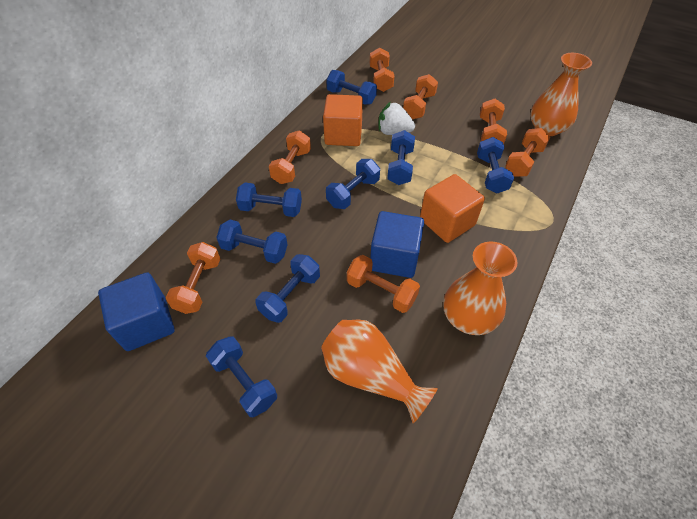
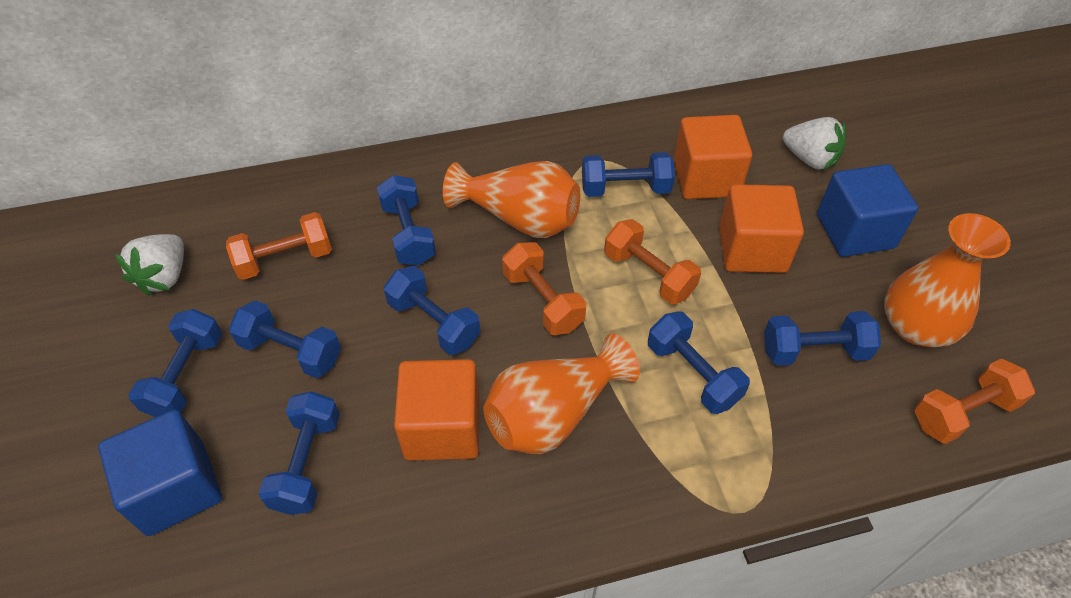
orange cube: 2 -> 3
orange dumbbell: 7 -> 4
white strawberry: 1 -> 2

